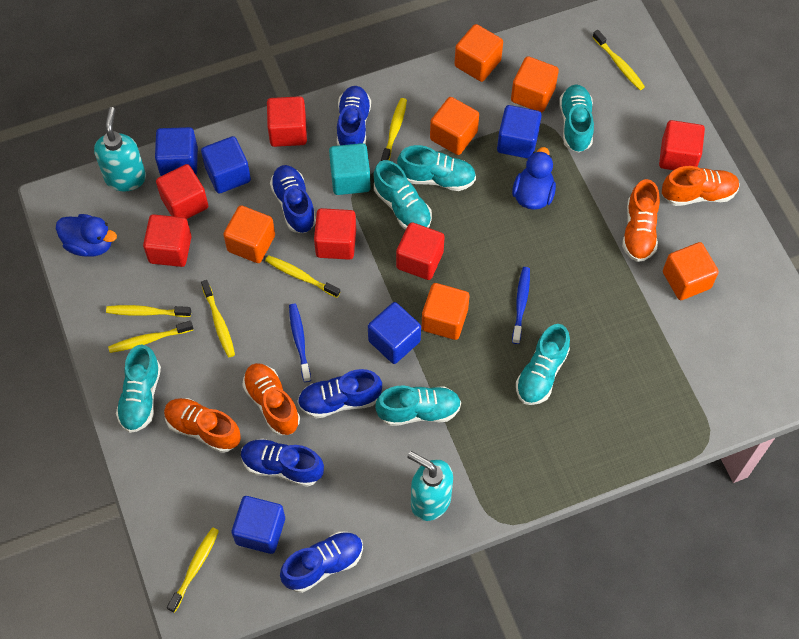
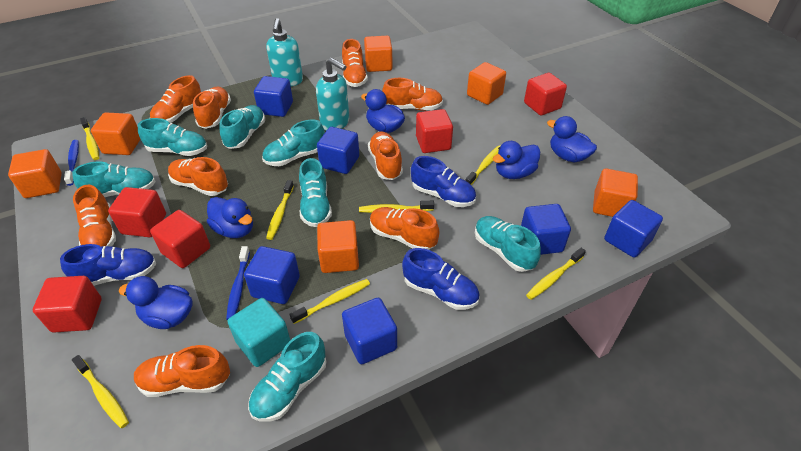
blue cube: 5 -> 6
blue duck: 2 -> 5
blue shoe: 5 -> 3
orange shoe: 4 -> 9
red cube: 6 -> 5
turquoise shoe: 6 -> 7

